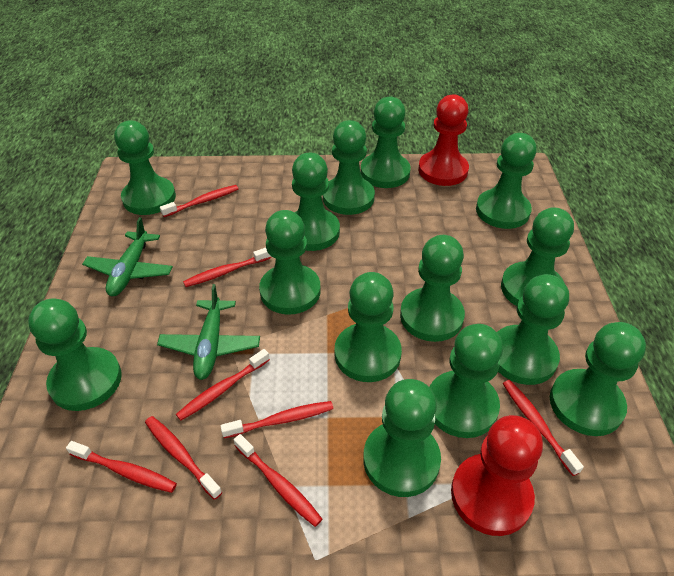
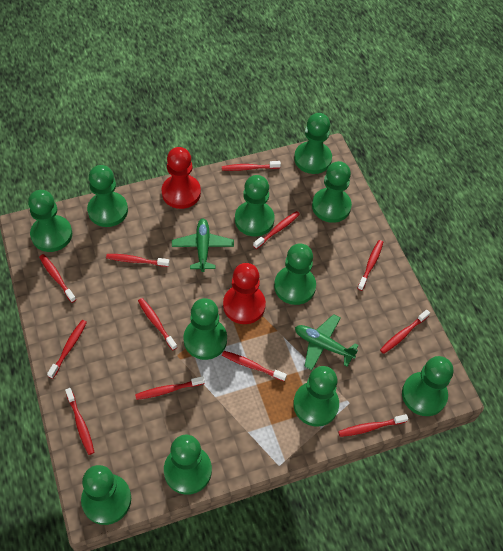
green pawn: 14 -> 11
red toothbrush: 8 -> 12

